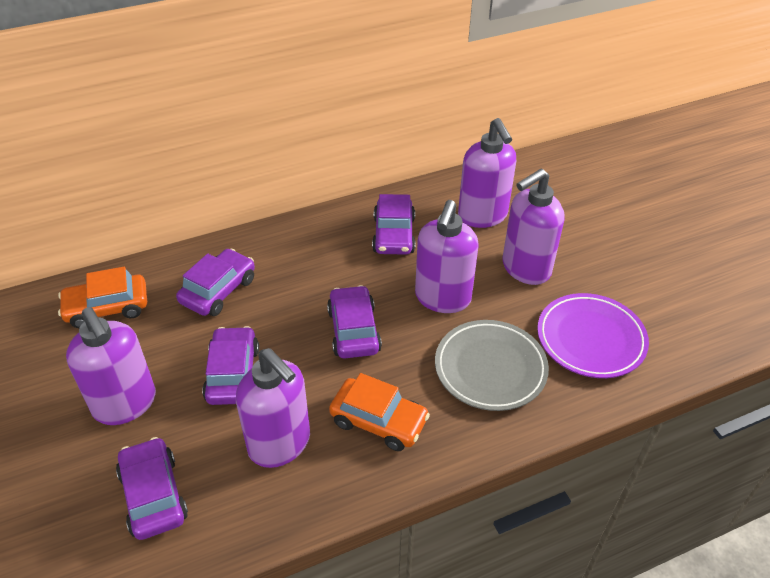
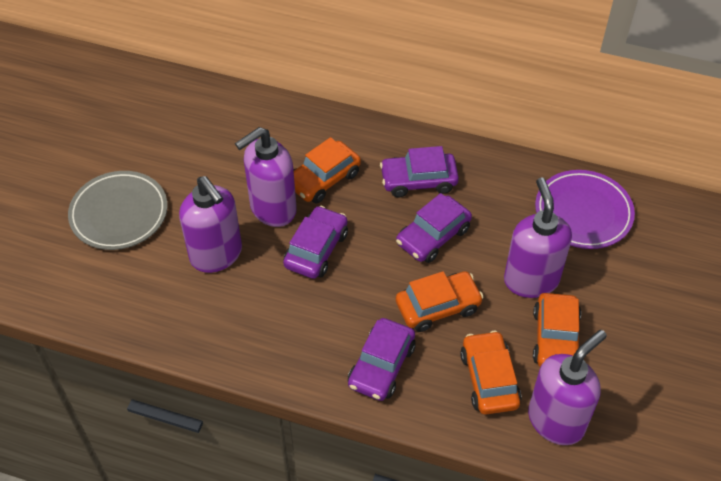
orange car: 2 -> 4
purple car: 5 -> 4
purple soap dispenser: 5 -> 4

